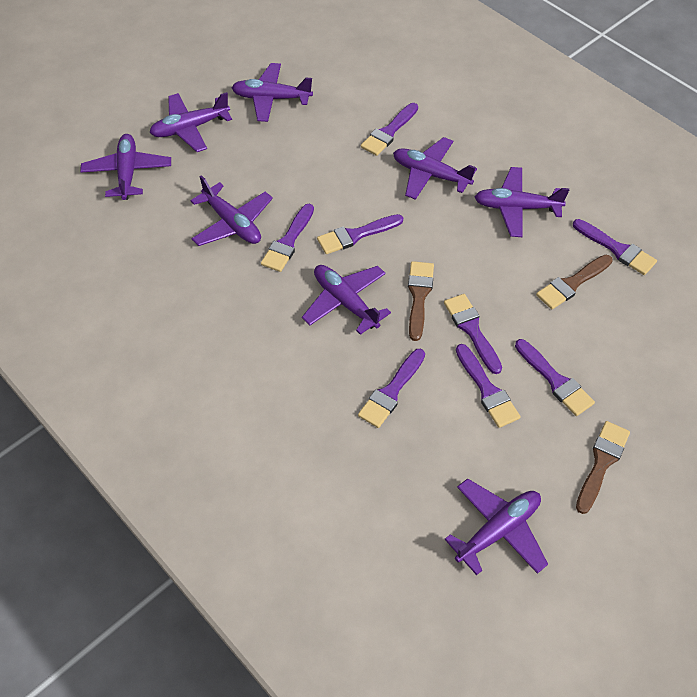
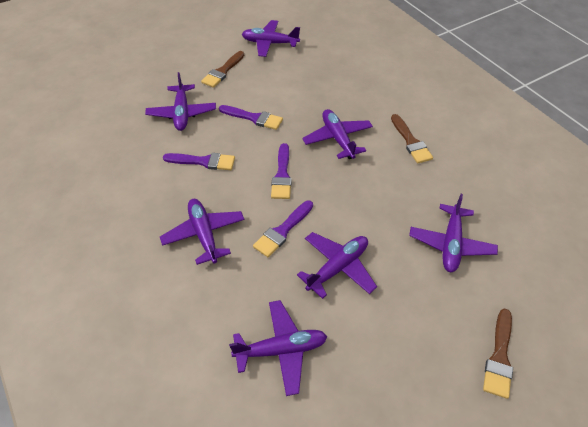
purple brush: 8 -> 4
purple plane: 8 -> 7

